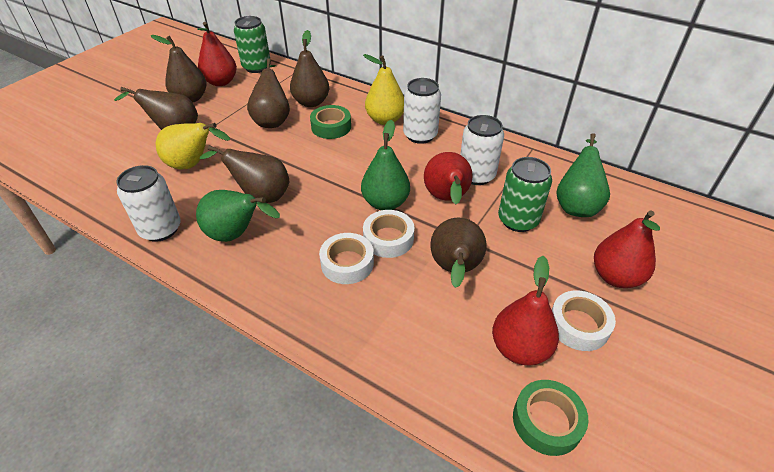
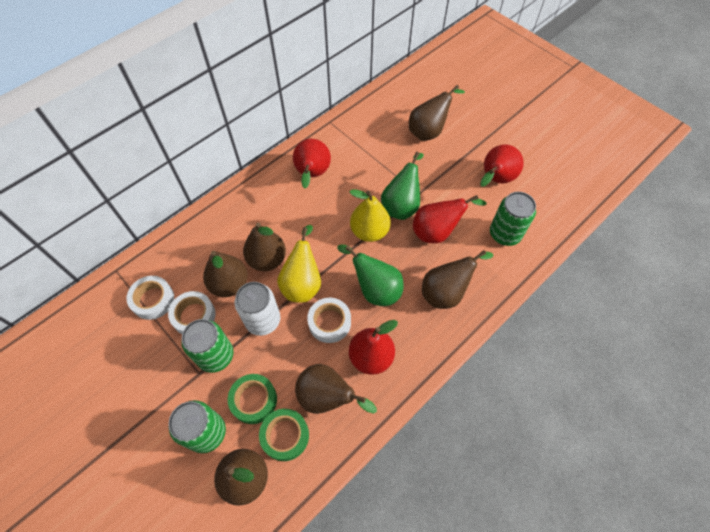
green can: 2 -> 3
green pear: 3 -> 2
white can: 3 -> 1

